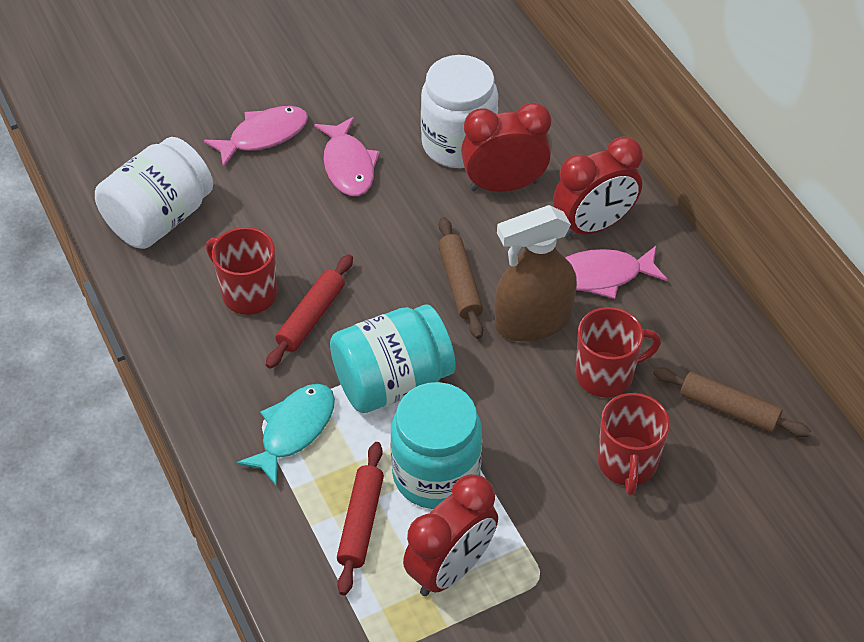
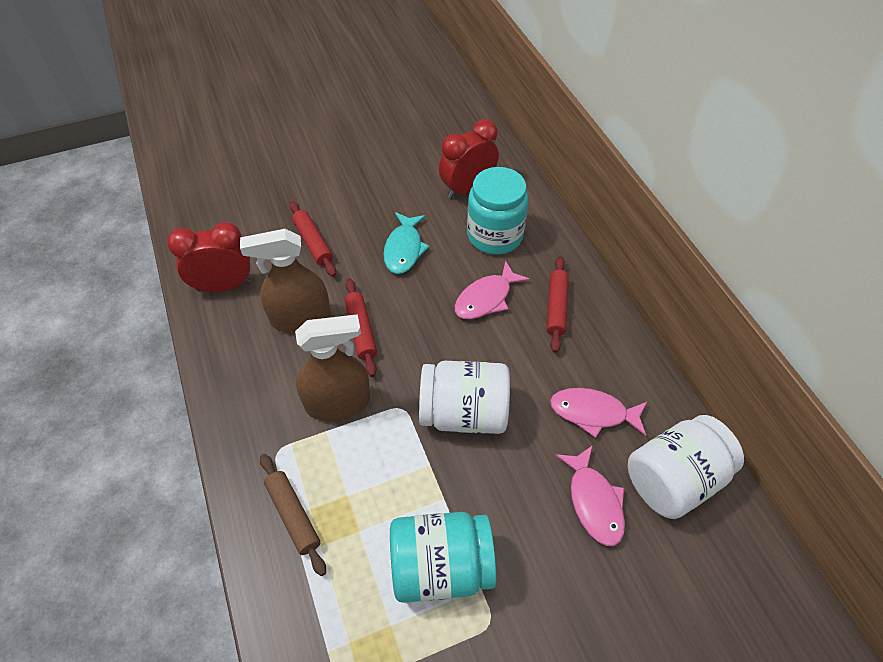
brown rolling pin: 2 -> 1
brown spray bottle: 1 -> 2
red clock: 3 -> 2
red mug: 3 -> 0
red rolling pin: 2 -> 3

